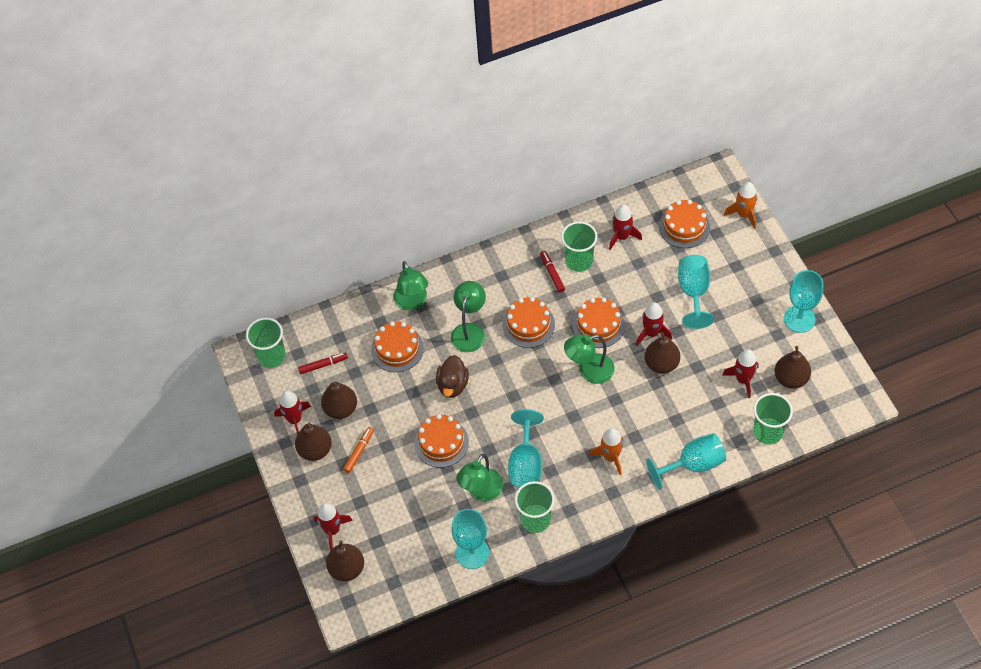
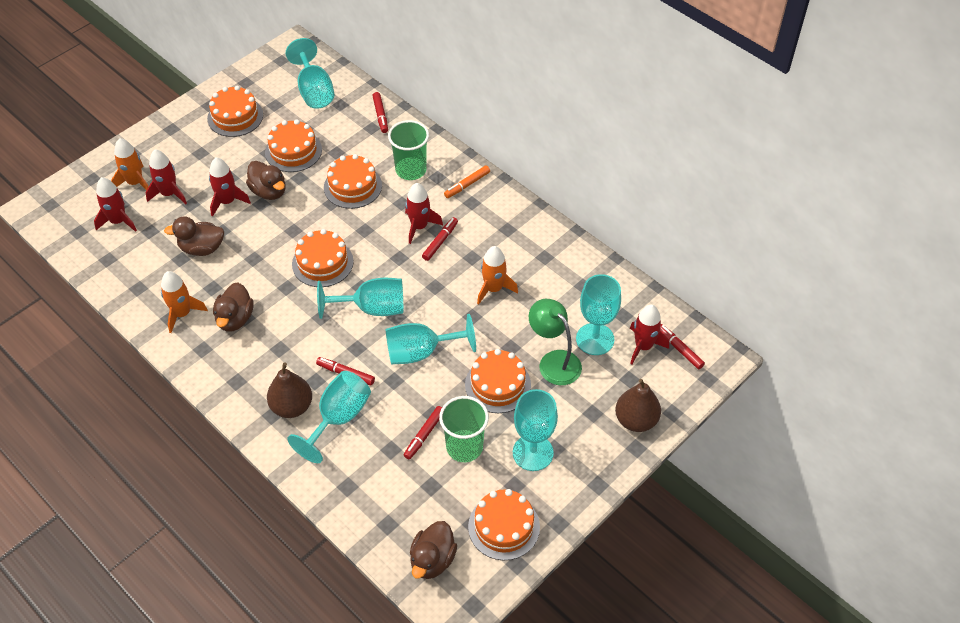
brown duck: 1 -> 4
brown pear: 5 -> 2
green cup: 4 -> 2
green lamp: 4 -> 1
orange cake: 5 -> 6
orange rocket: 2 -> 3
red marker: 2 -> 5
turquoise goblet: 5 -> 6

